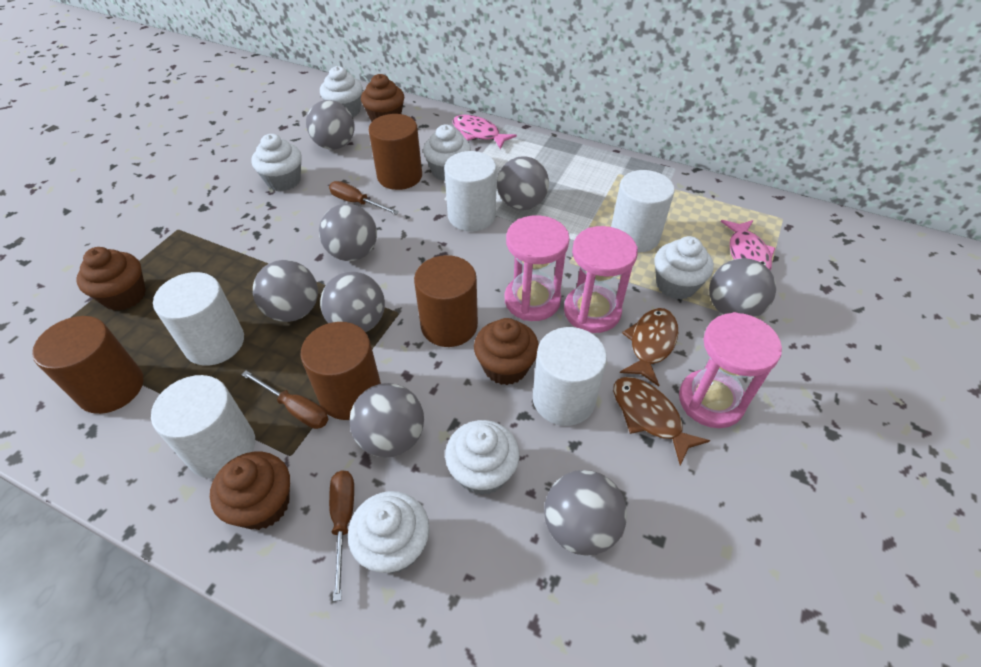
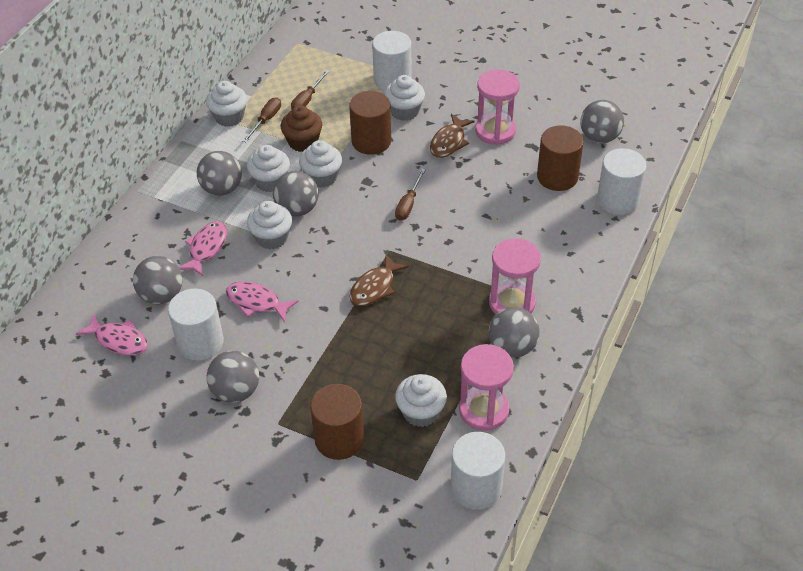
brown cupcake: 4 -> 1
brown cylinder: 4 -> 3
grey ball: 8 -> 6
pink fish: 2 -> 3
white cylinder: 5 -> 4

